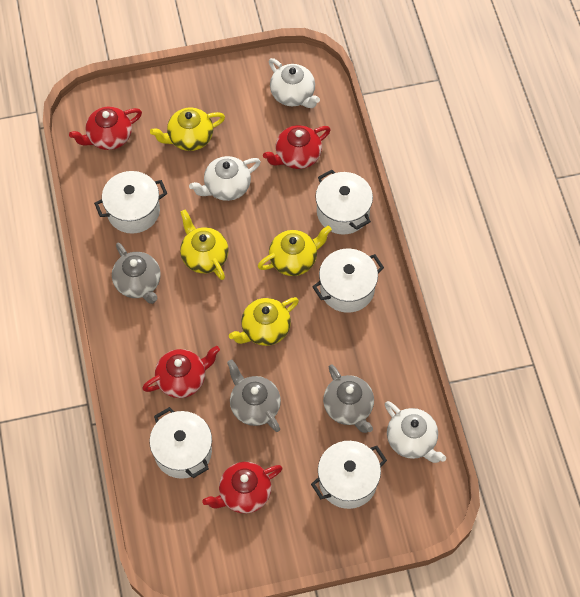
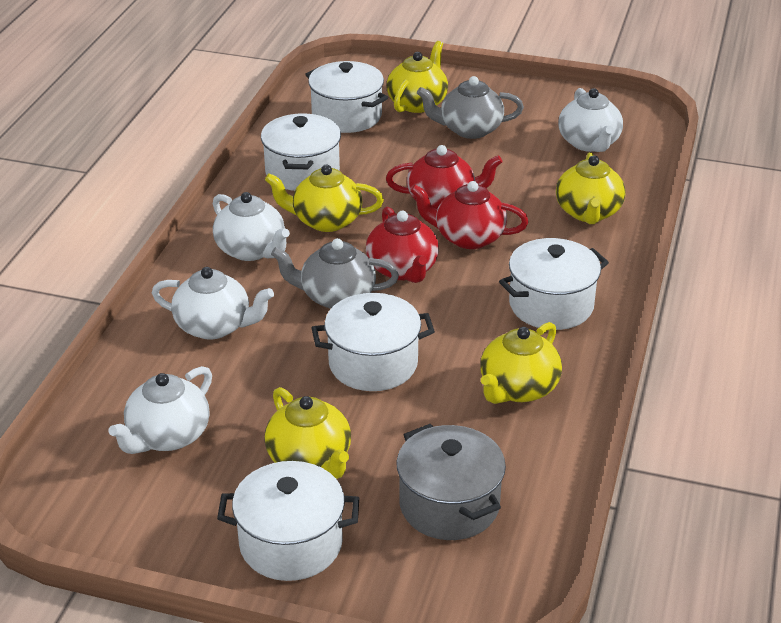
grey pot: 0 -> 1
grey teapot: 3 -> 2
red teapot: 4 -> 3
white teapot: 3 -> 4
yellow teapot: 4 -> 5

